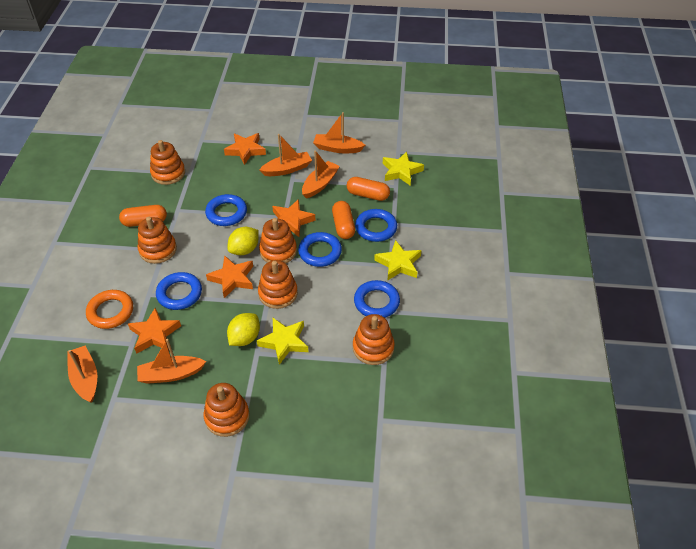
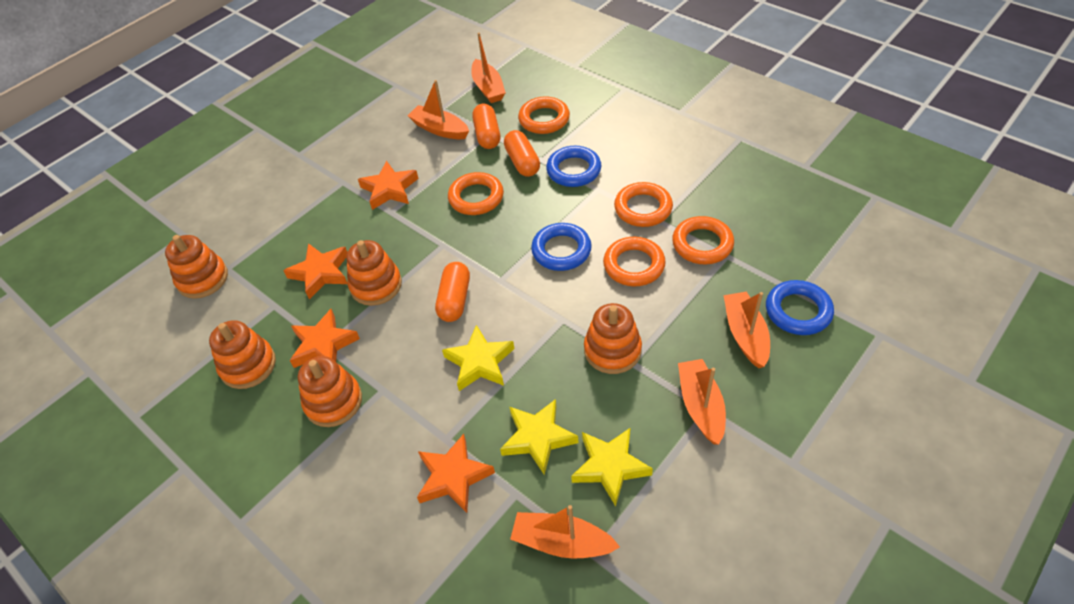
blue ring: 5 -> 3
orange ring: 1 -> 5
orange stacking toy: 6 -> 5
yellow lemon: 2 -> 0

